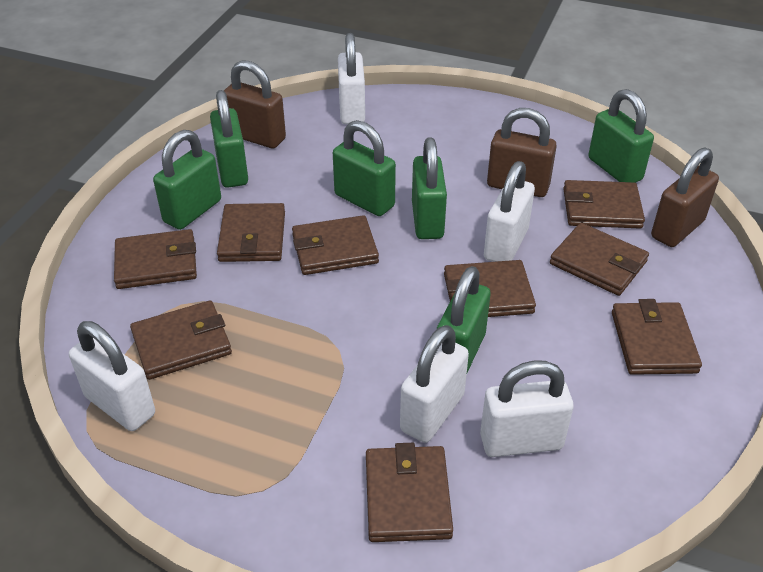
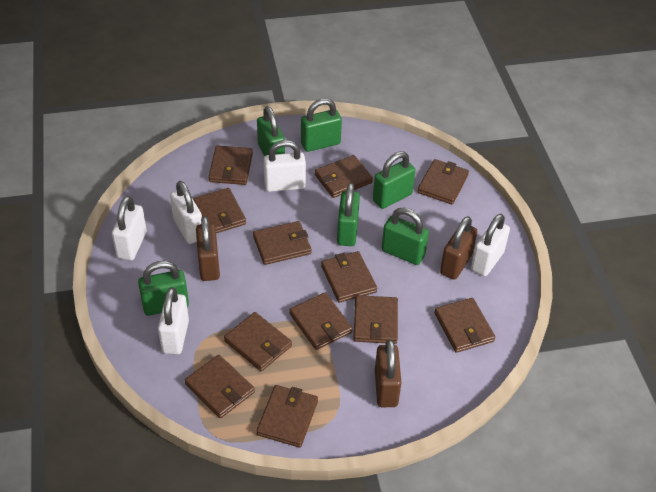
brown wallet: 9 -> 12

